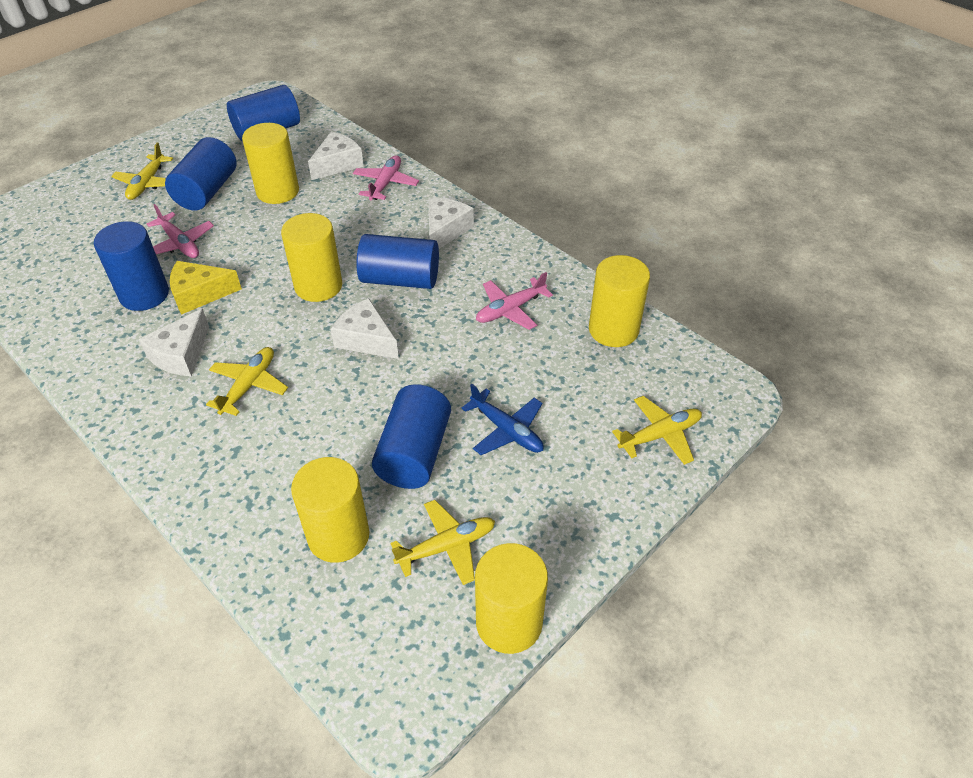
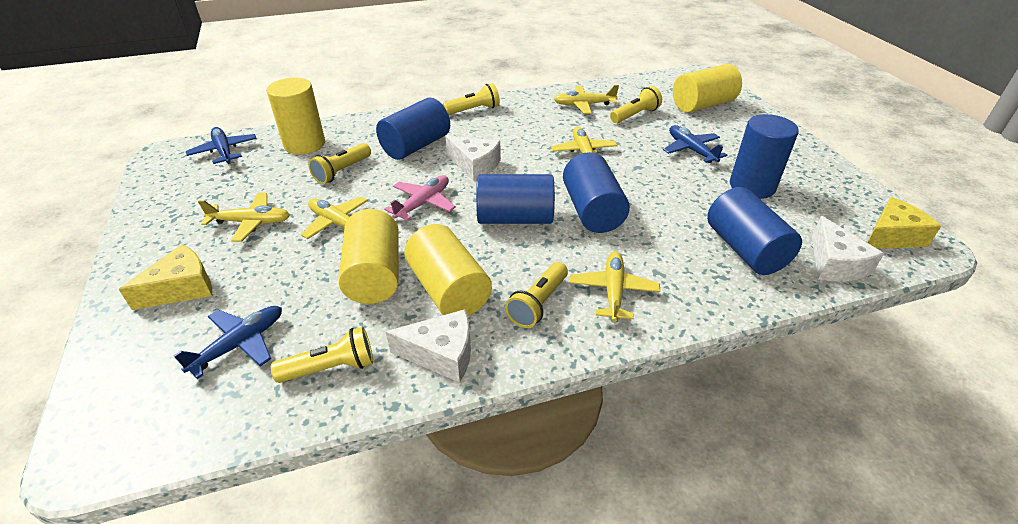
blue plane: 1 -> 3
pink plane: 3 -> 1
white cheese: 4 -> 3
yellow cheese: 1 -> 2
yellow cylinder: 5 -> 4
yellow flashlight: 0 -> 5
yellow plane: 4 -> 5

